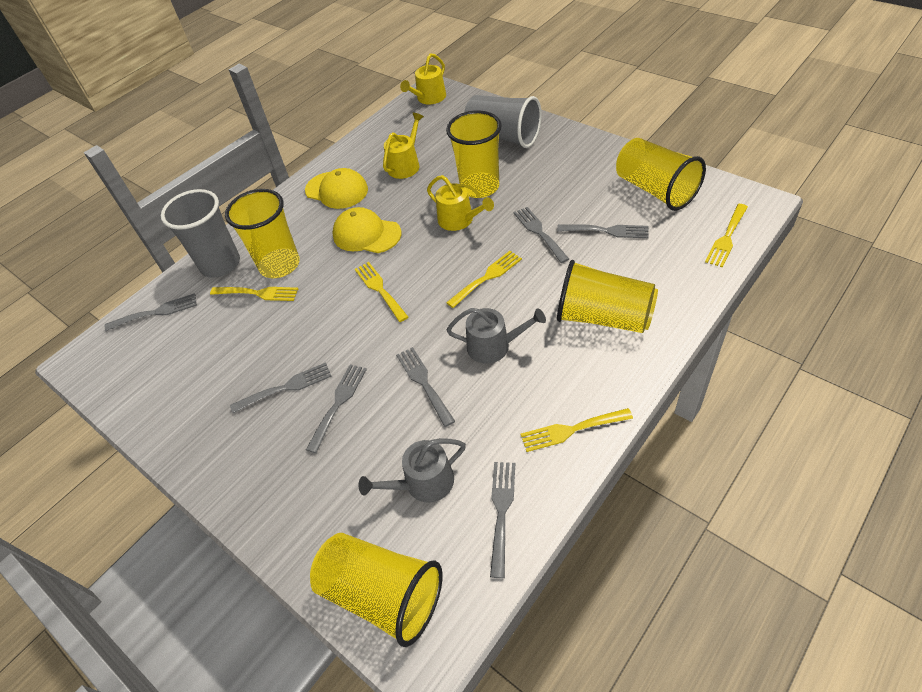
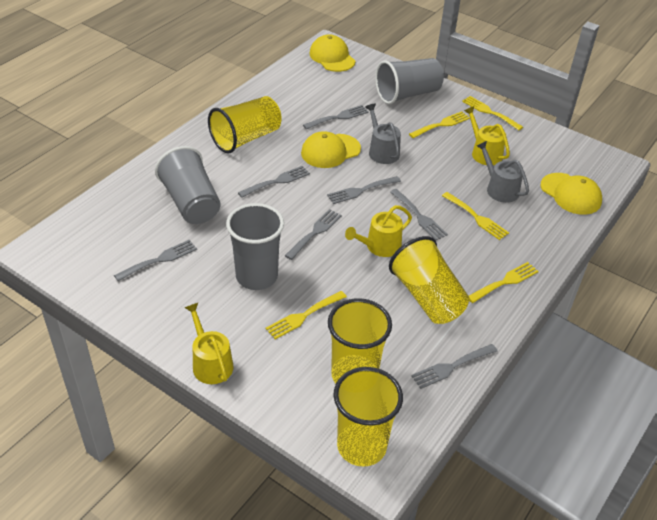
grey cup: 2 -> 3
yellow cap: 2 -> 3
yellow cup: 5 -> 4

